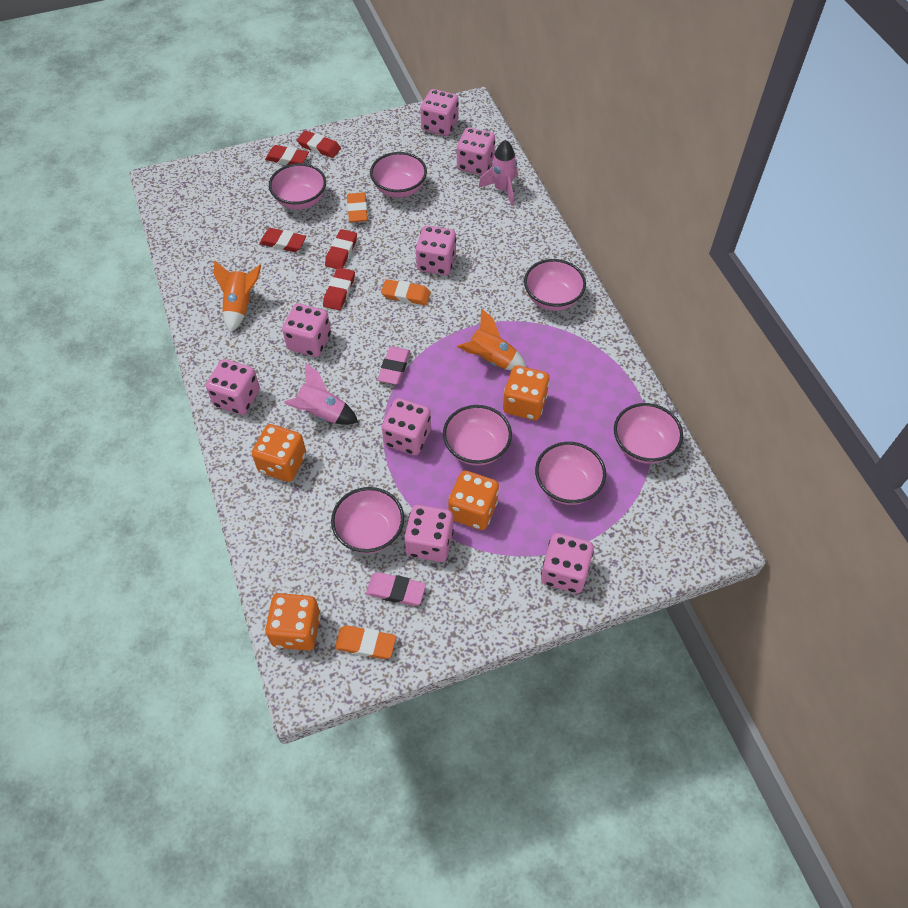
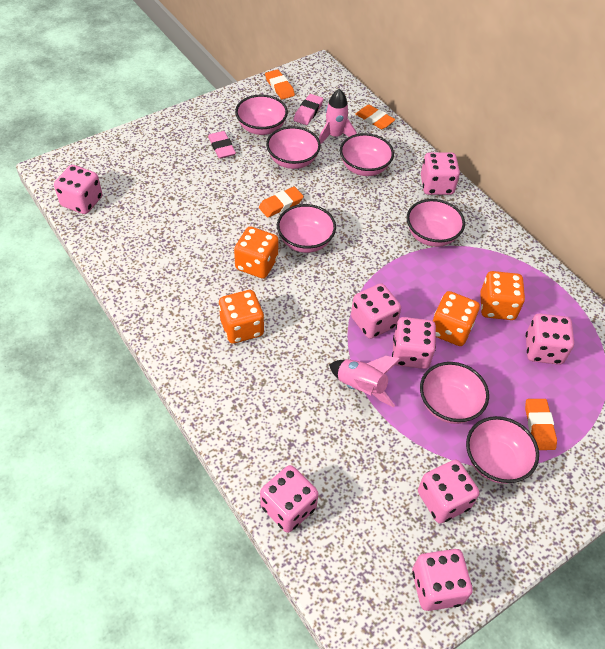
orange eraser: 3 -> 4
orange rocket: 2 -> 0
red eraser: 5 -> 0

